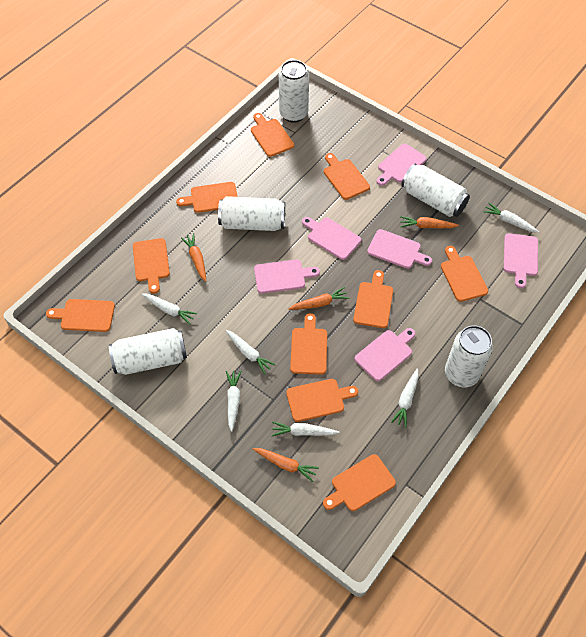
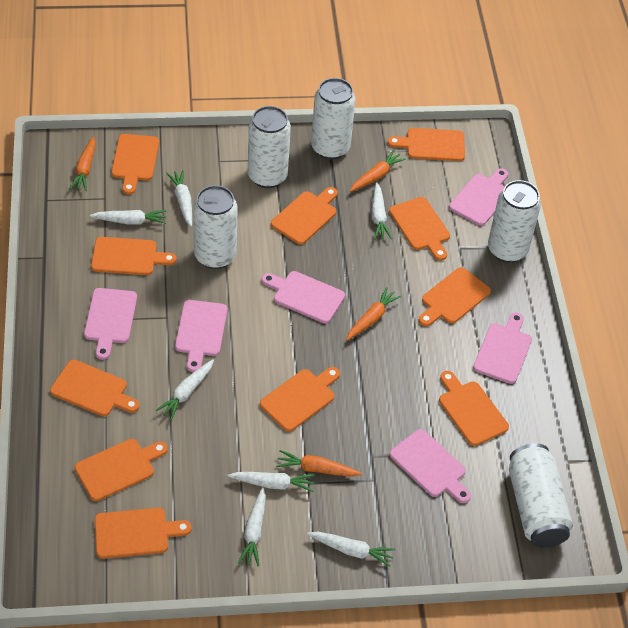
orange cutting board: 10 -> 11
white carrot: 6 -> 7

